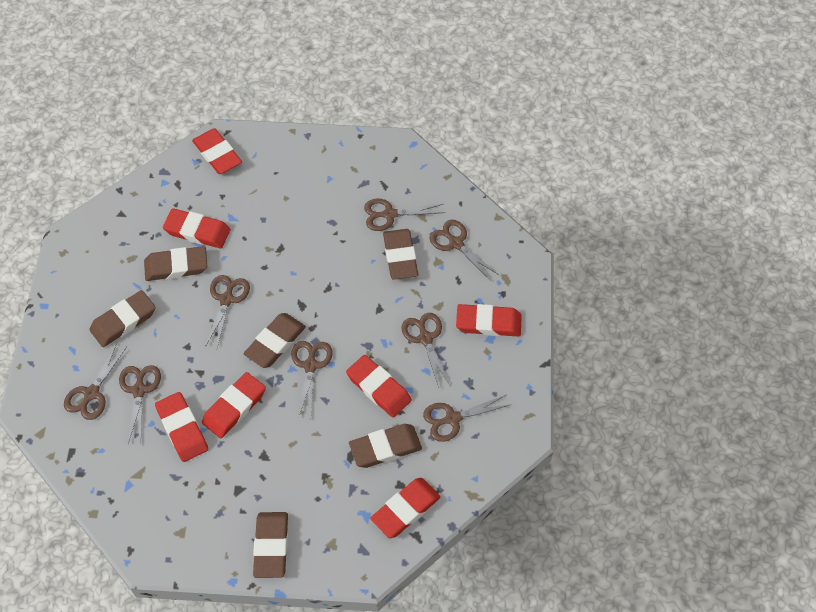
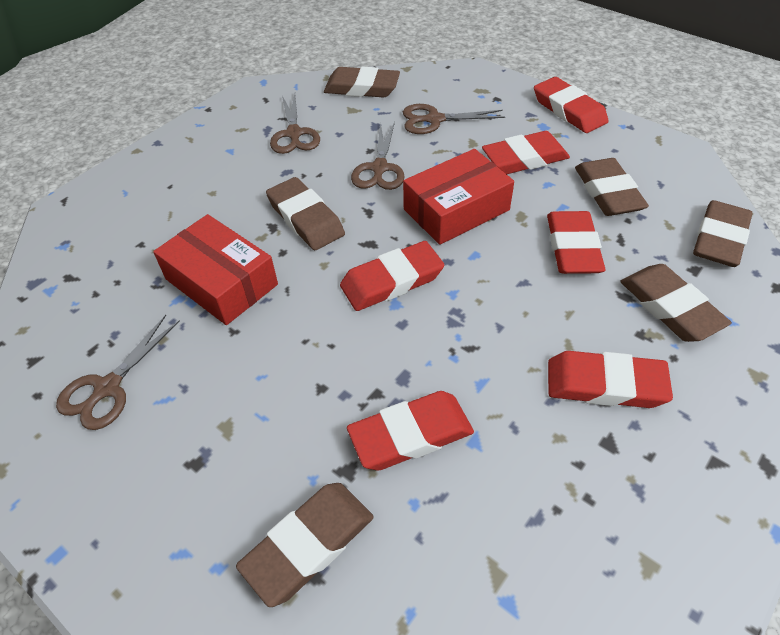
brown scissors: 8 -> 4
red box: 0 -> 2
red eraser: 7 -> 6

